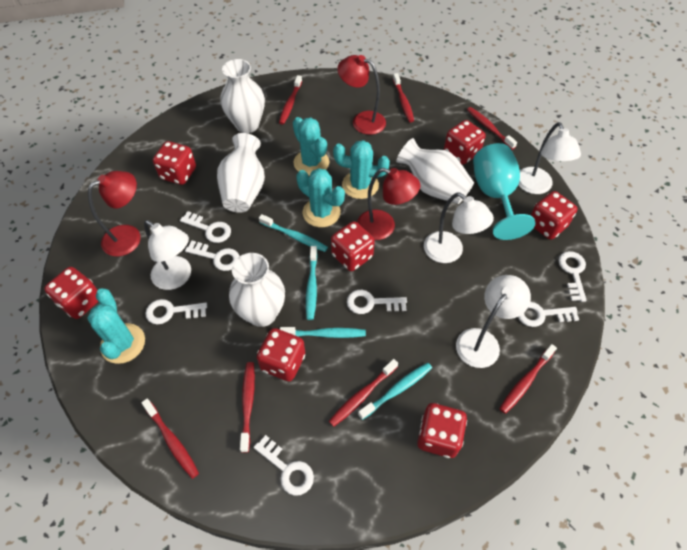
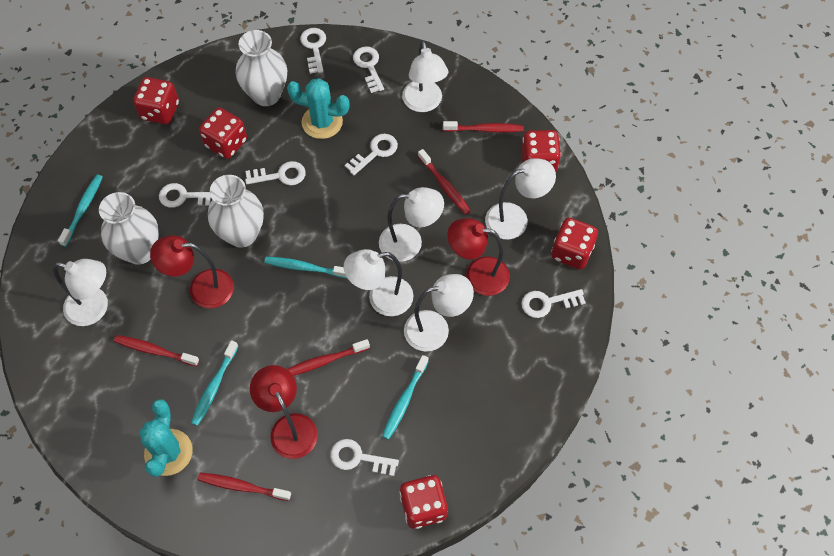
red dice: 7 -> 5
red toothbrush: 7 -> 5
turquoise cactus: 4 -> 2
turquoise goblet: 1 -> 0
white lamp: 4 -> 6
white vase: 4 -> 3

